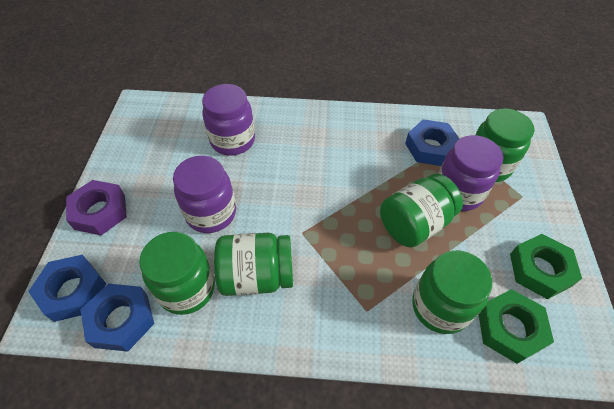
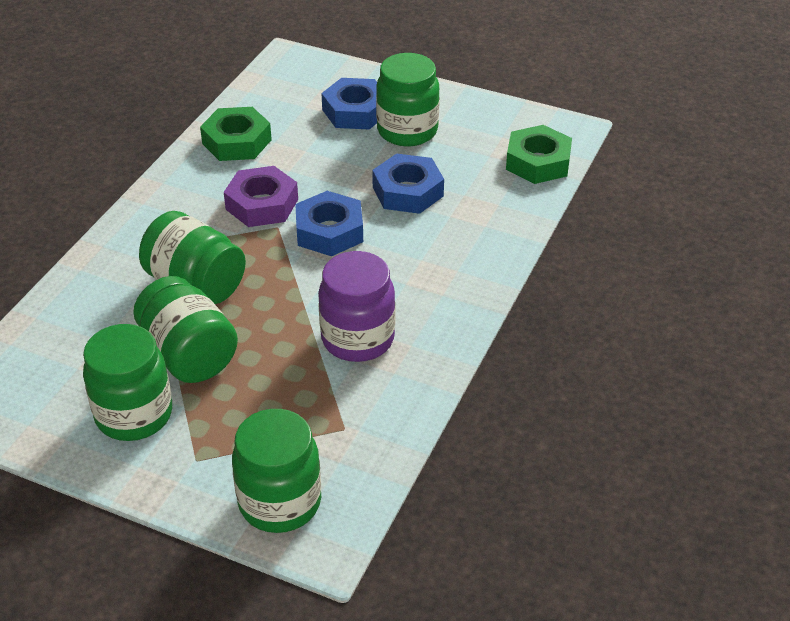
purple jar: 3 -> 1

